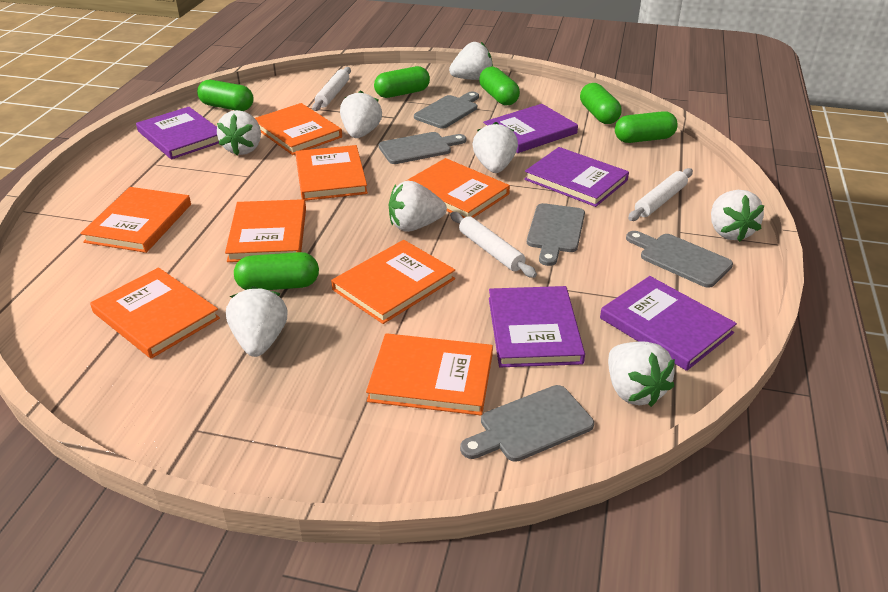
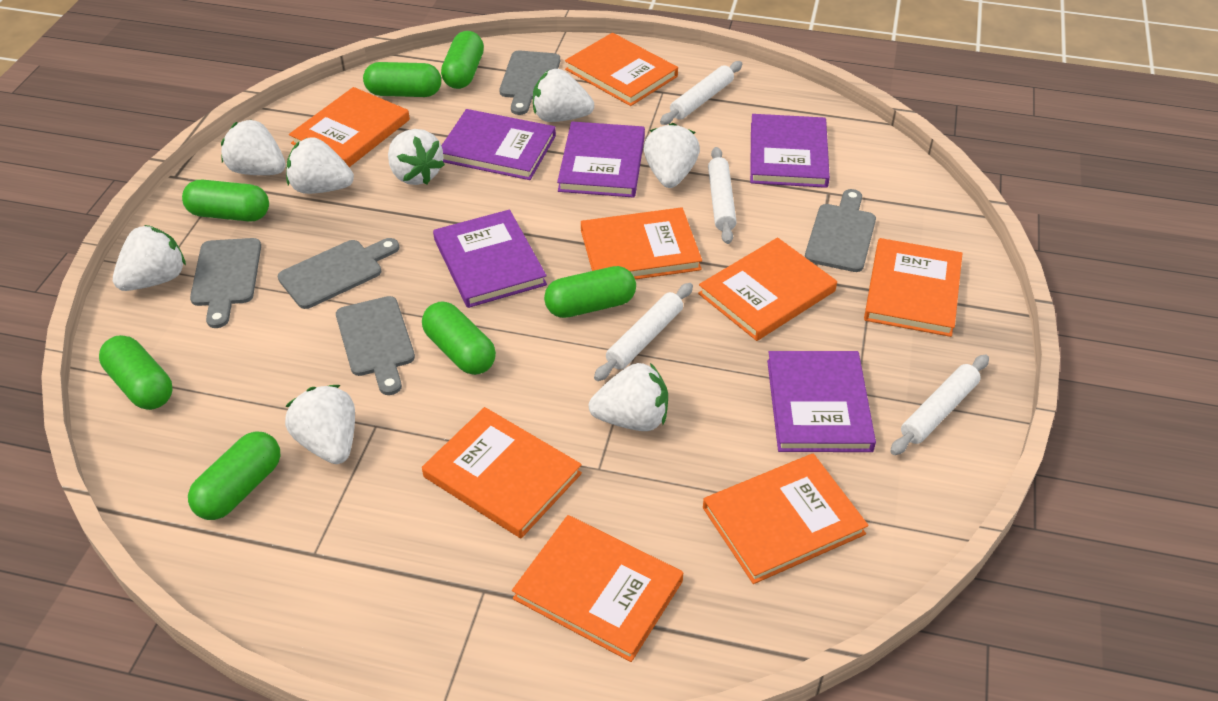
green capsule: 6 -> 7
white rolling pin: 3 -> 4

